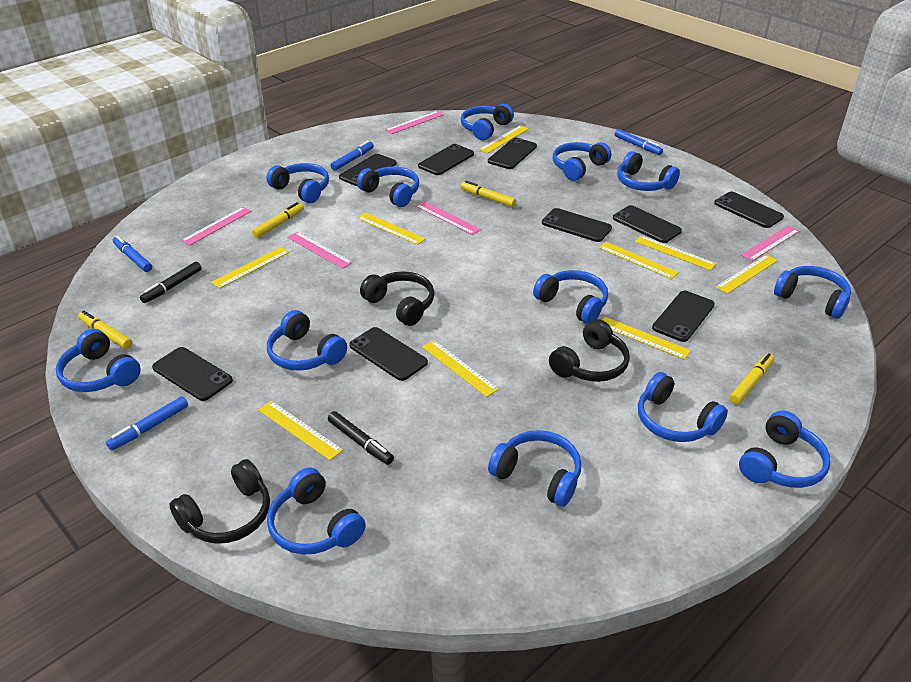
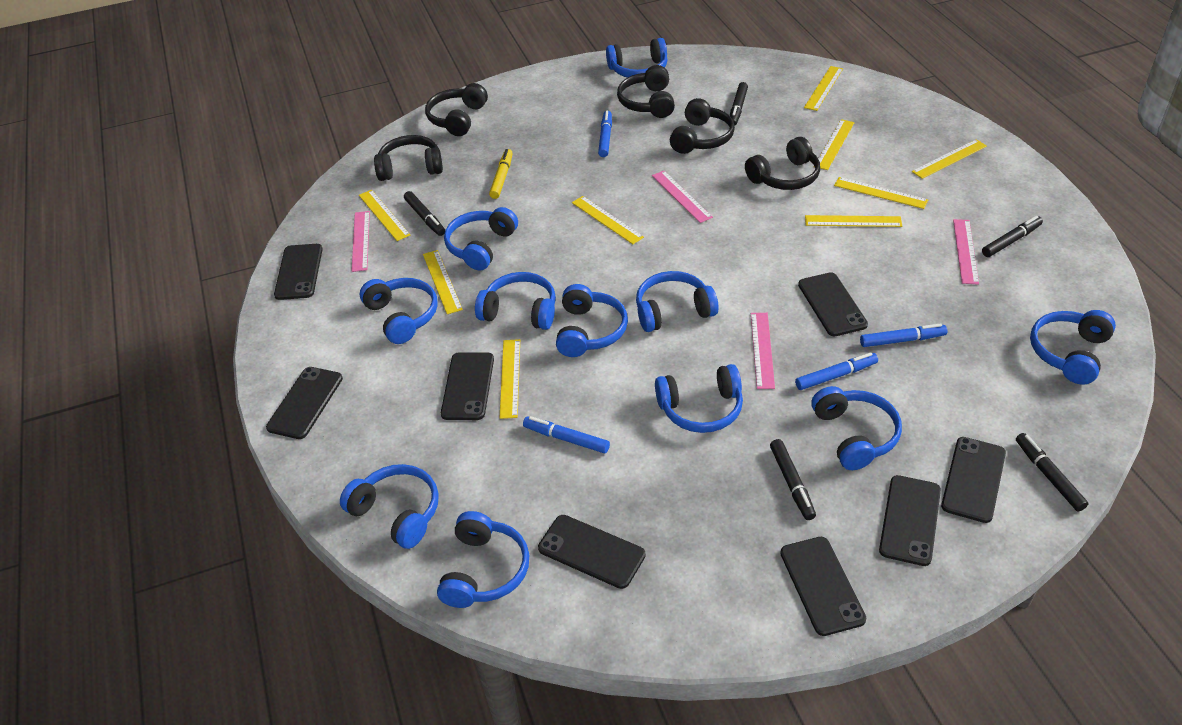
black headphones: 3 -> 5
black marker: 2 -> 5
black phone: 9 -> 8
blue headphones: 13 -> 11
pink ruler: 5 -> 4
yellow marker: 4 -> 1

